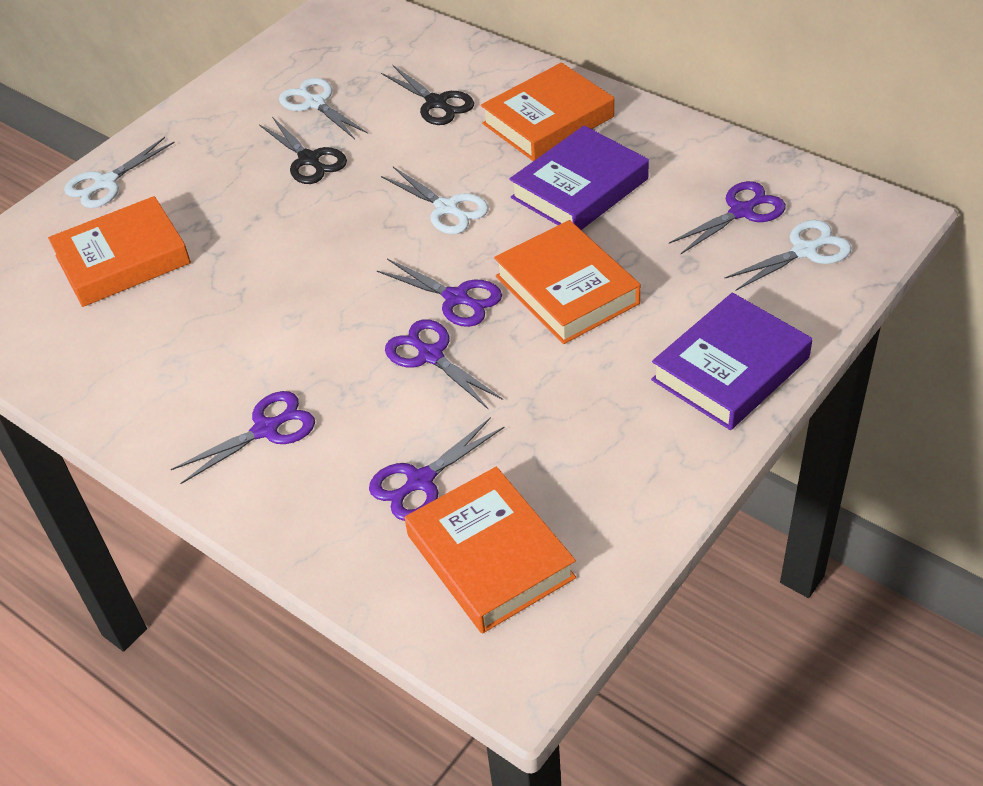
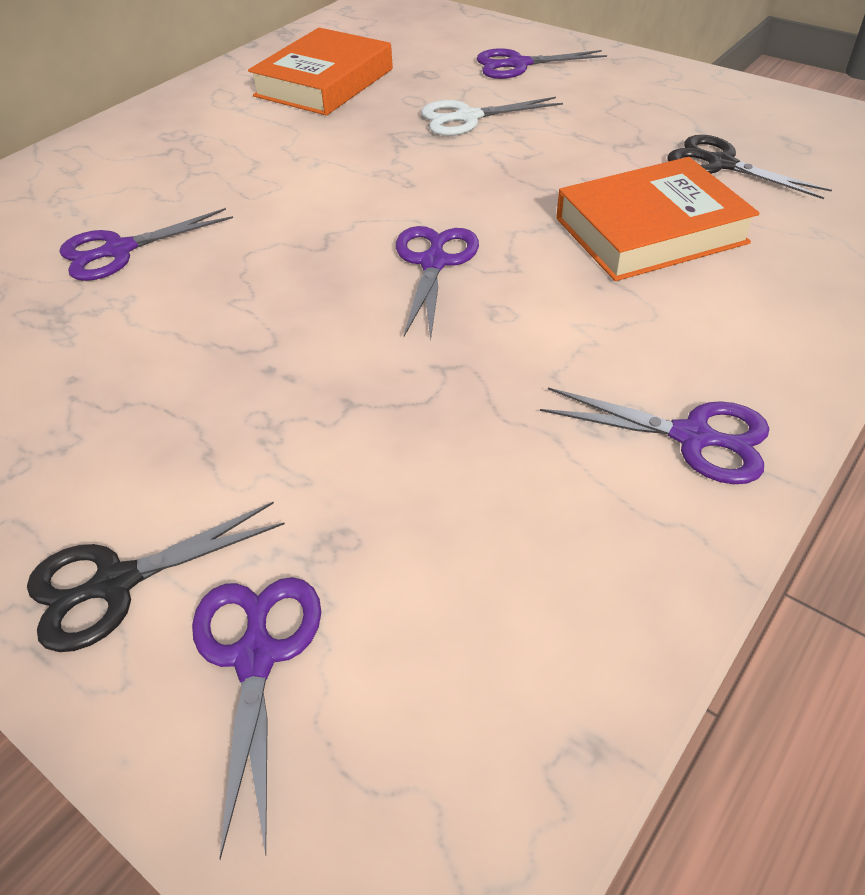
orange book: 4 -> 2
purple book: 2 -> 0
white scissors: 4 -> 1

